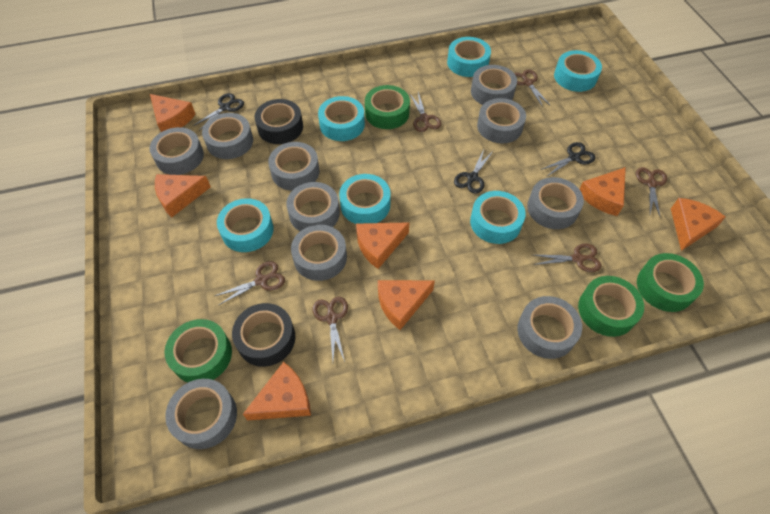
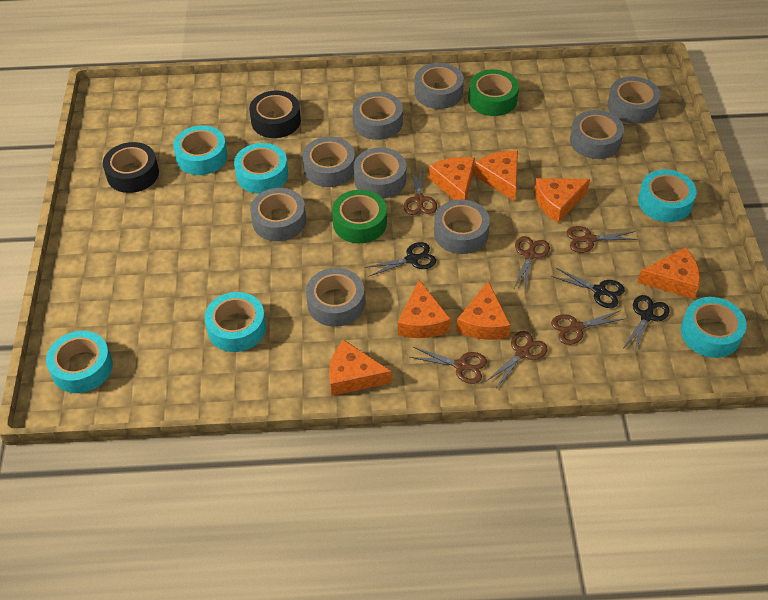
green tape: 4 -> 2
grey tape: 10 -> 9

